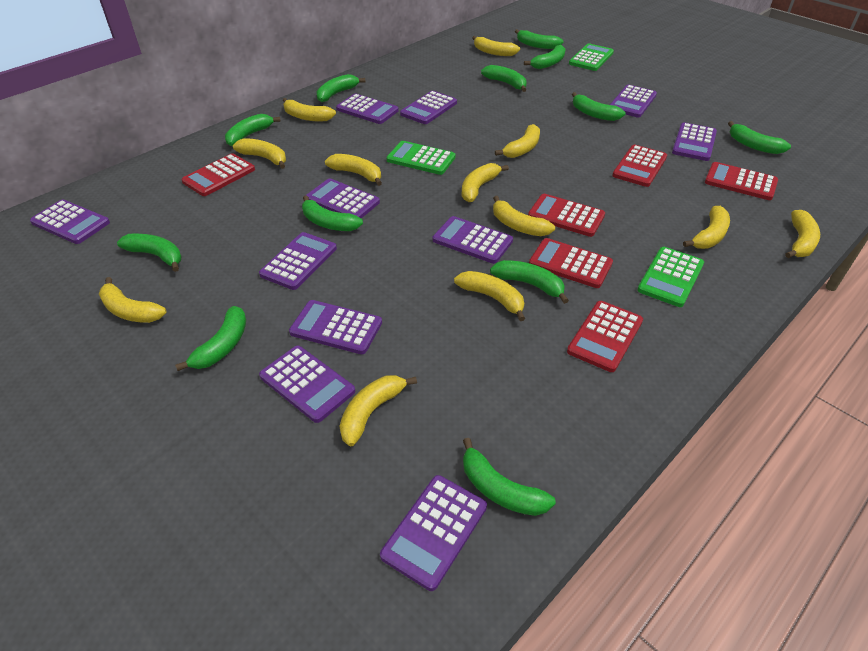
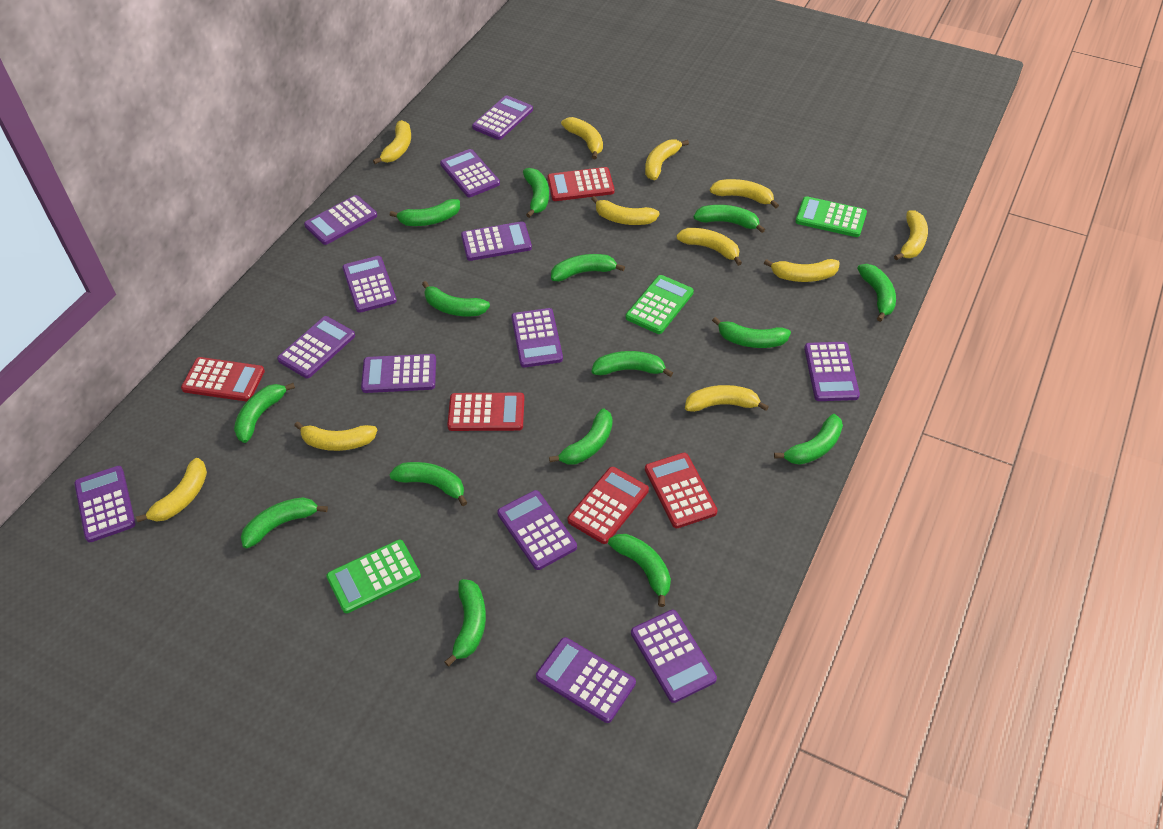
green banana: 12 -> 15
purple calculator: 11 -> 13
red calculator: 6 -> 5
yellow banana: 12 -> 11

